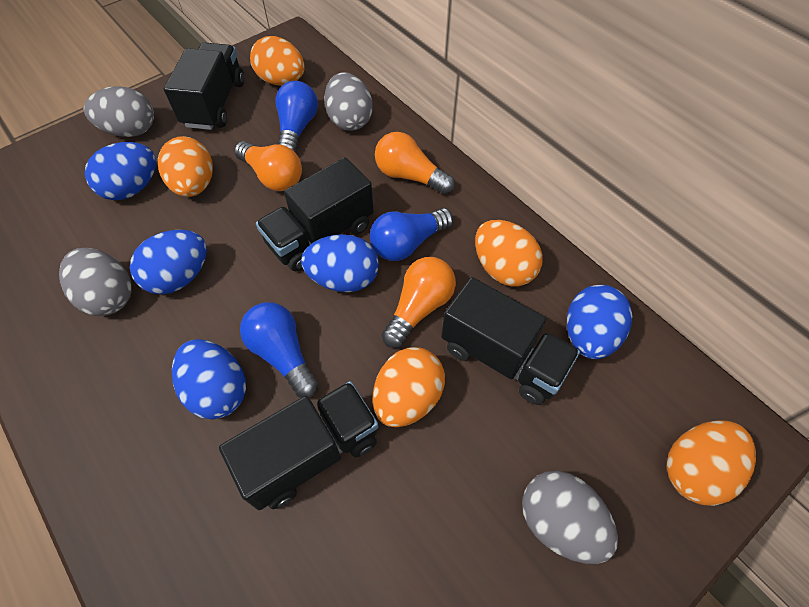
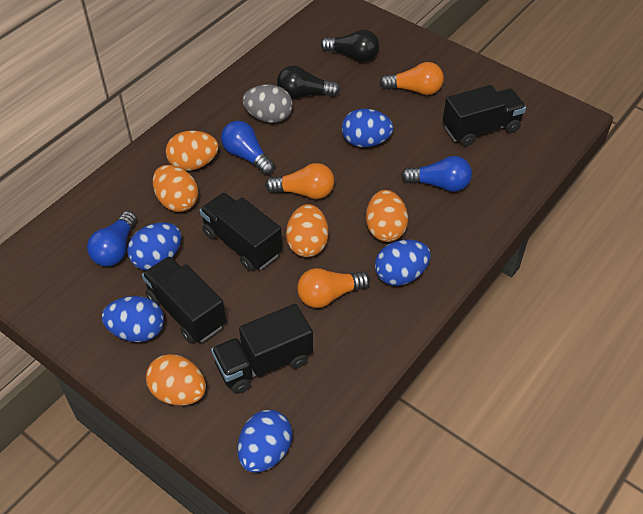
black light bulb: 0 -> 2
grey egg: 4 -> 1

